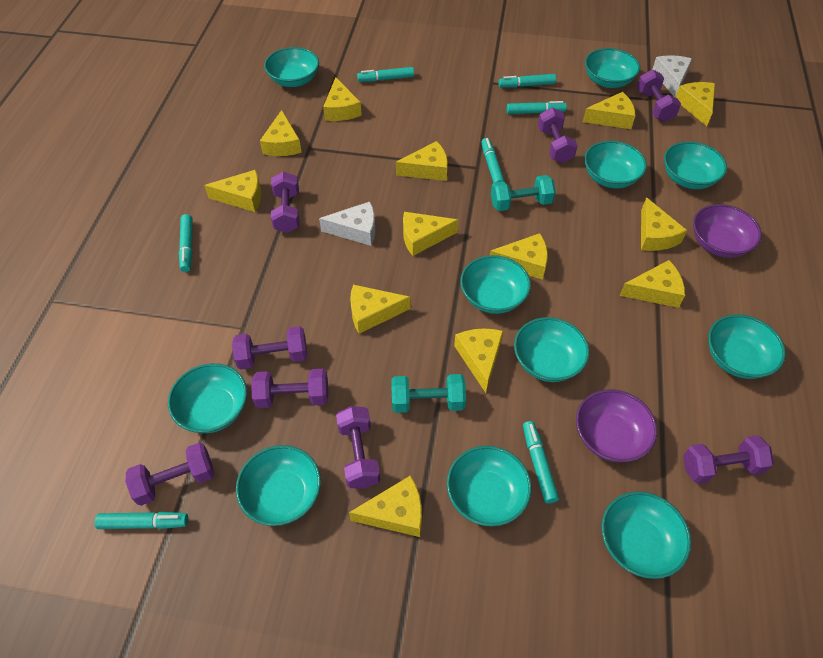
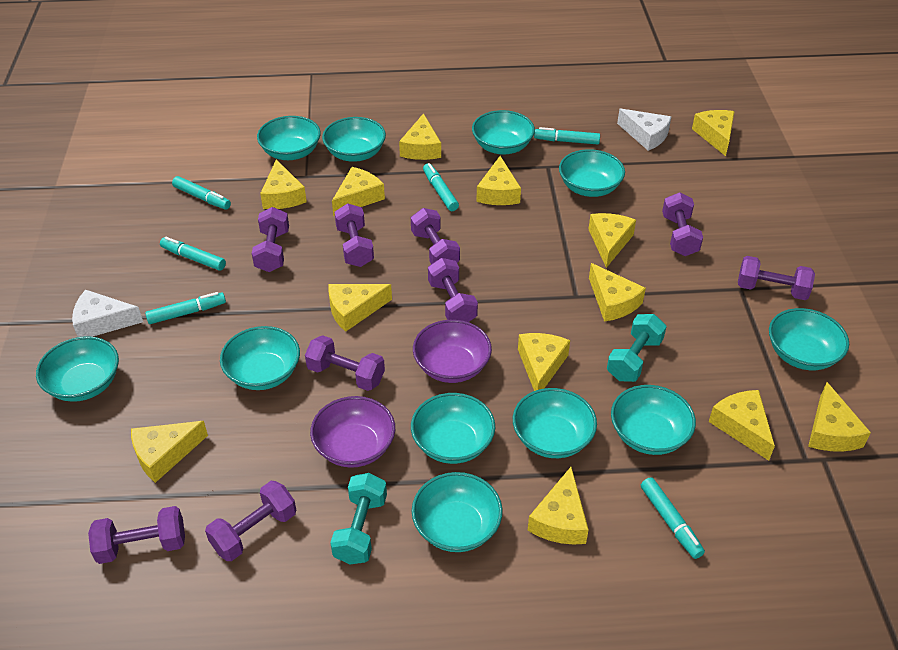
purple dumbbell: 8 -> 9
turquoise marker: 7 -> 6

